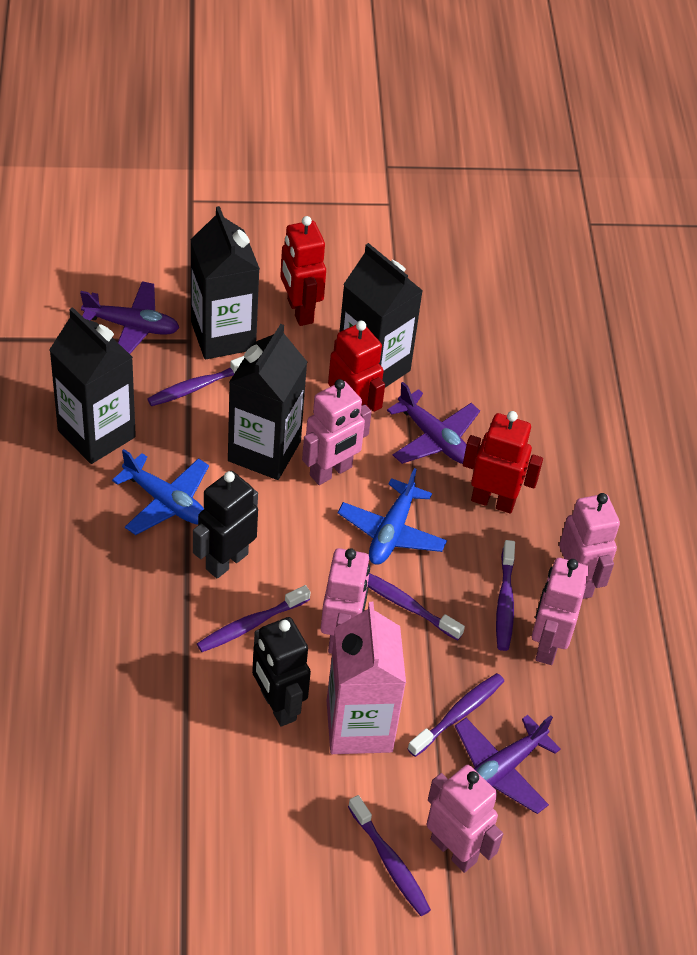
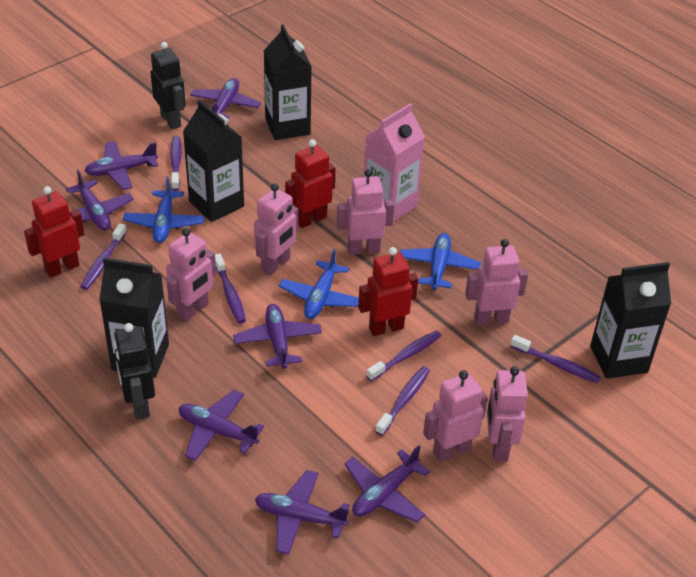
blue plane: 2 -> 3
pink robot: 5 -> 6
purple plane: 3 -> 7

